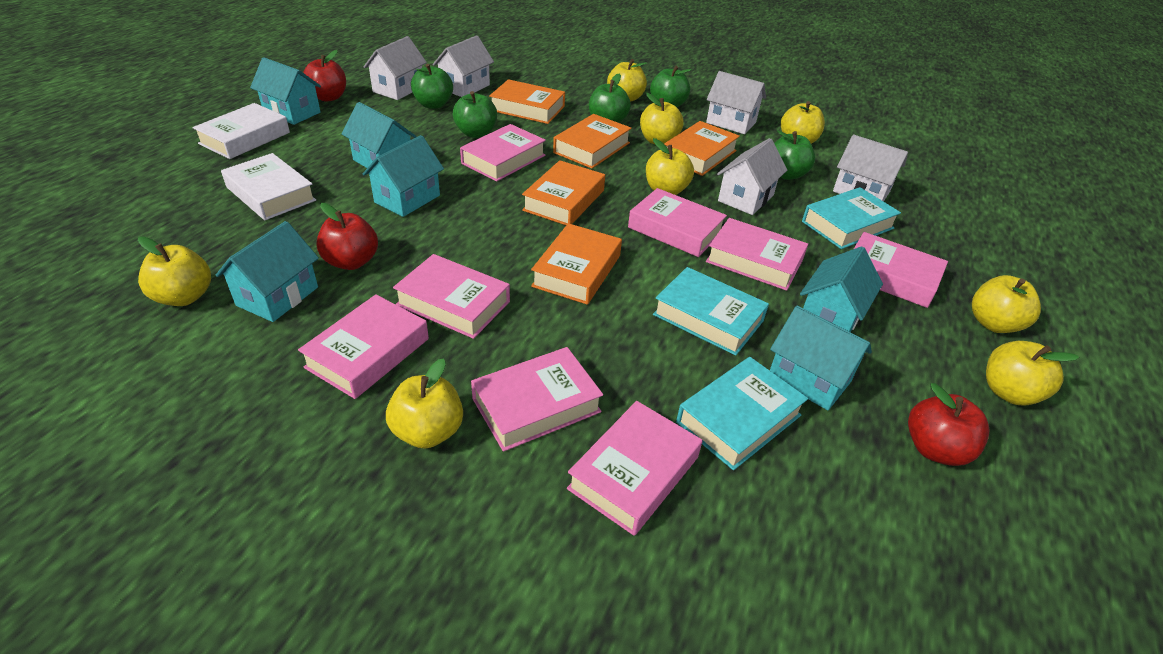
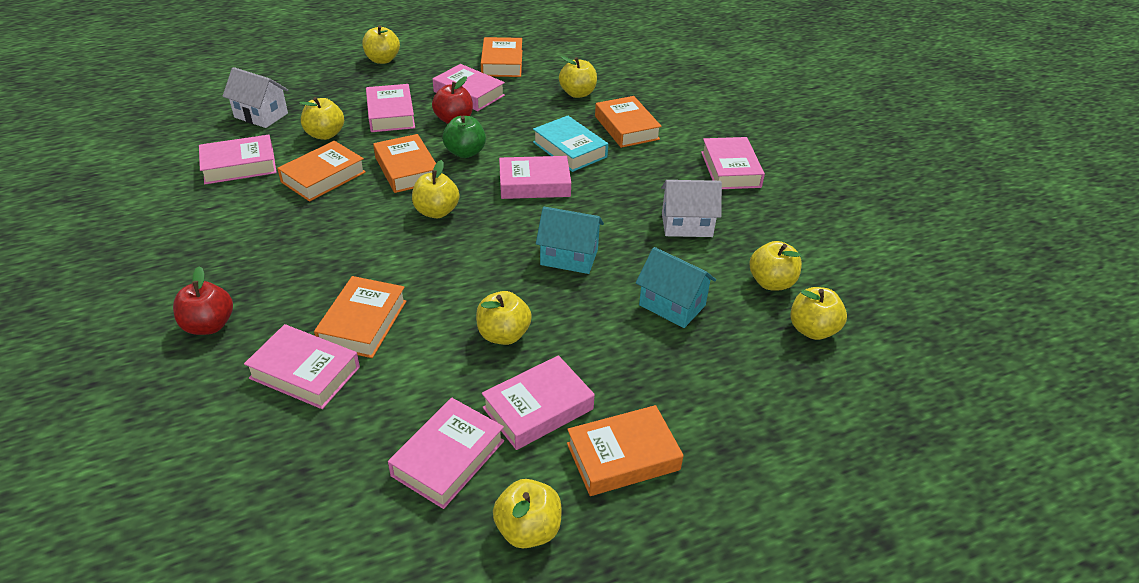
green apple: 5 -> 1
orange book: 5 -> 6
red apple: 3 -> 2
turquoise book: 3 -> 1
turquoise house: 6 -> 2
white book: 2 -> 0
white house: 5 -> 2

